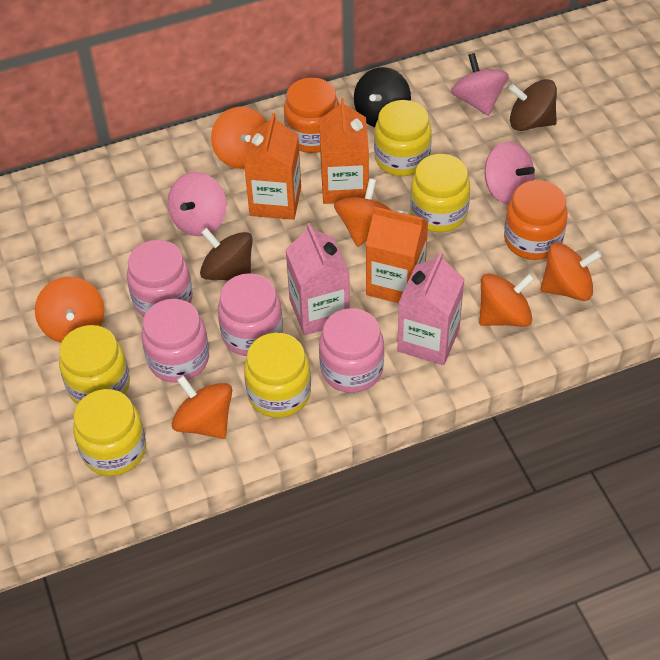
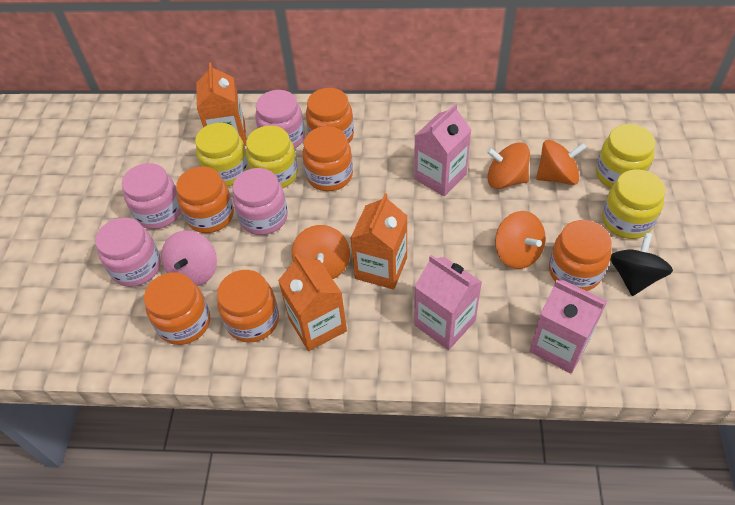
brown spinning top: 2 -> 0
orange jar: 2 -> 6
orange spinning top: 6 -> 4
pink carton: 2 -> 3
pink spinning top: 3 -> 1
yellow jar: 5 -> 4

